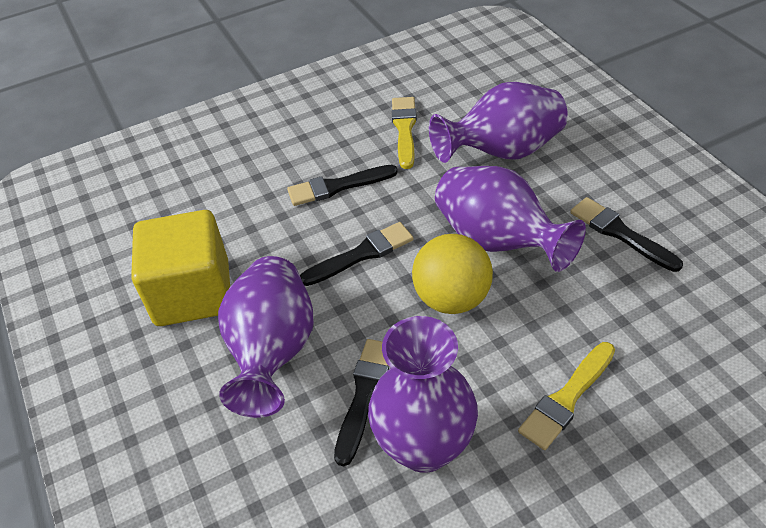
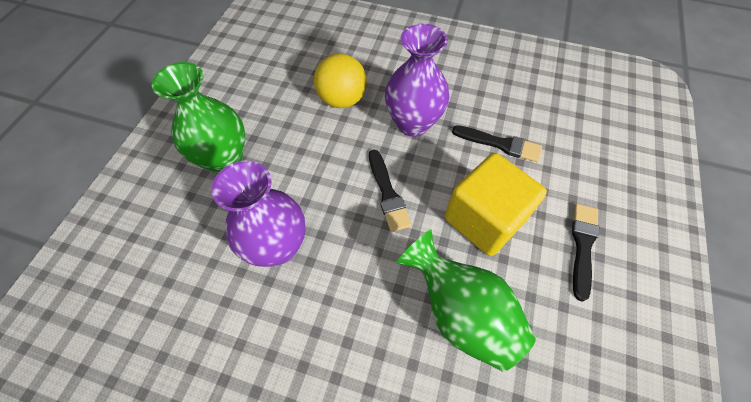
black brush: 4 -> 3
green vase: 0 -> 2
purple vase: 4 -> 2
yellow brush: 2 -> 0

